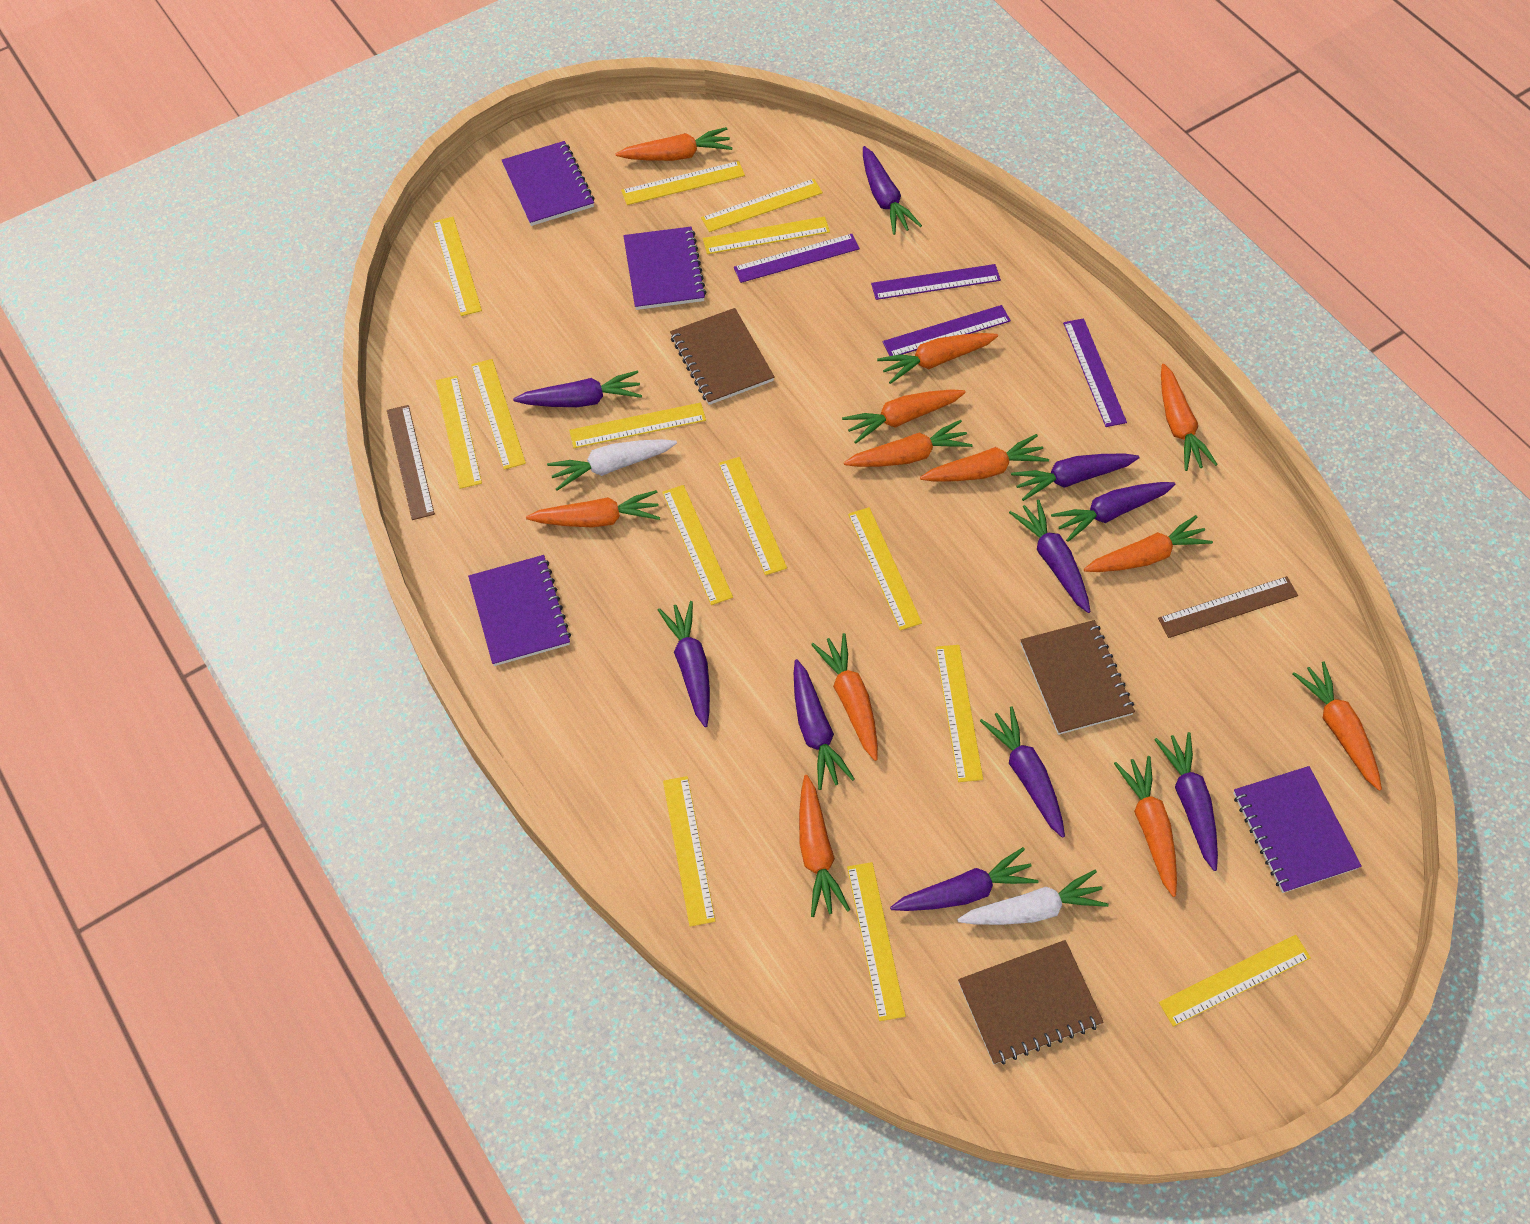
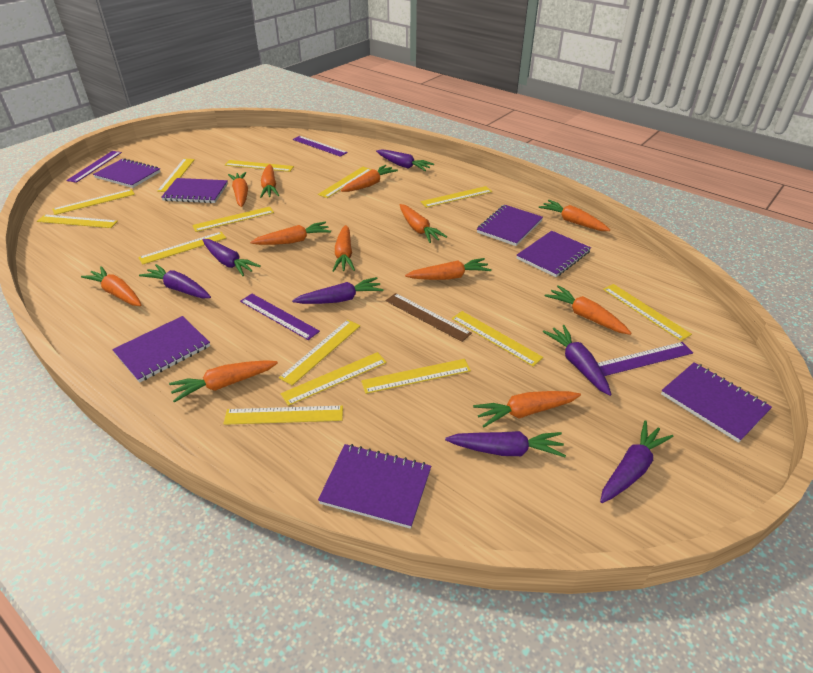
brown notebook: 3 -> 0
brown ruler: 2 -> 1
purple carrot: 10 -> 7
purple notebook: 4 -> 7
white carrot: 2 -> 0

